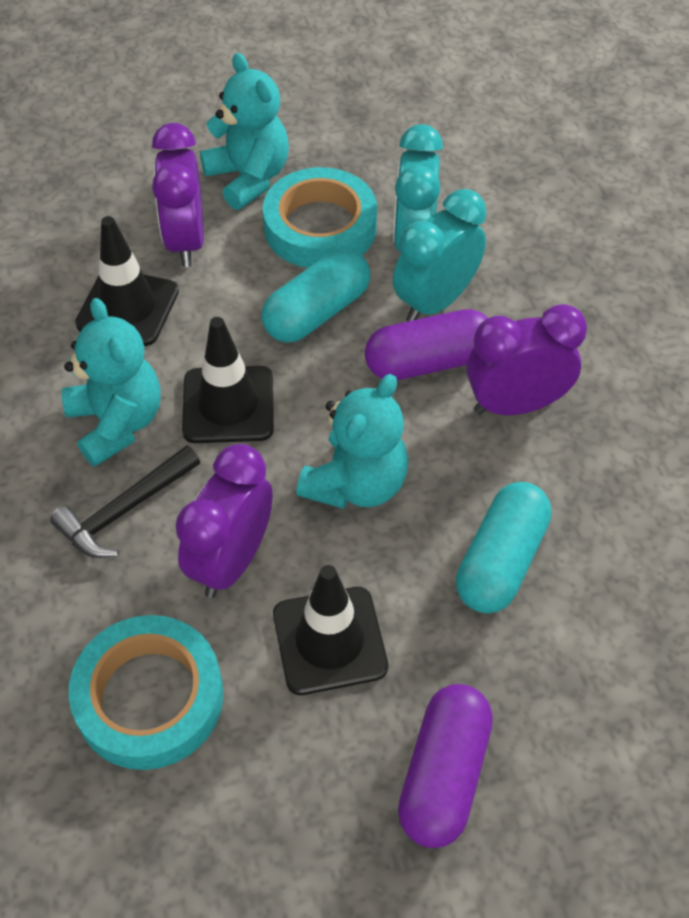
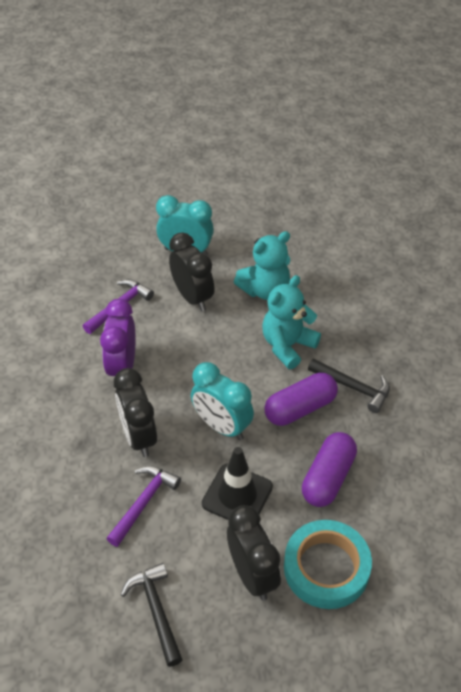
black clock: 0 -> 3
black hammer: 1 -> 2
black traffic cone: 3 -> 1
purple clock: 3 -> 1
purple hammer: 0 -> 2
turquoise capsule: 2 -> 0
turquoise tape: 2 -> 1
turquoise teddy bear: 3 -> 2

